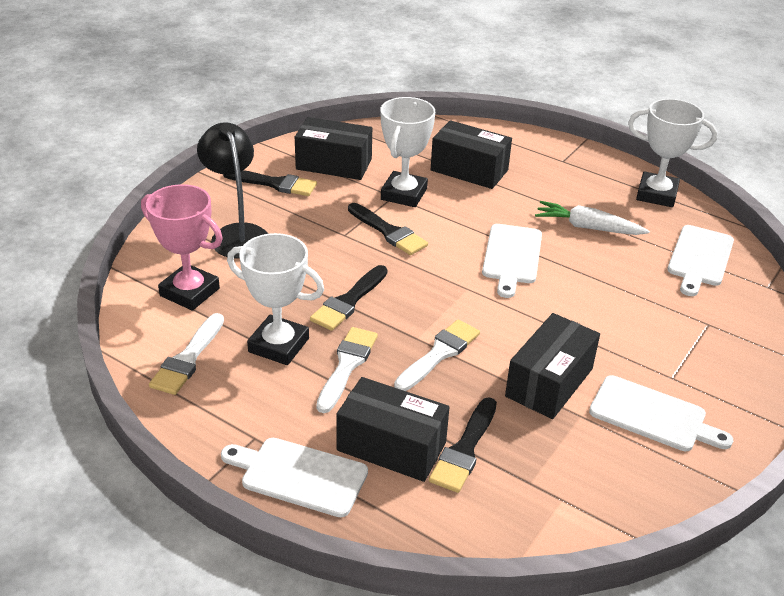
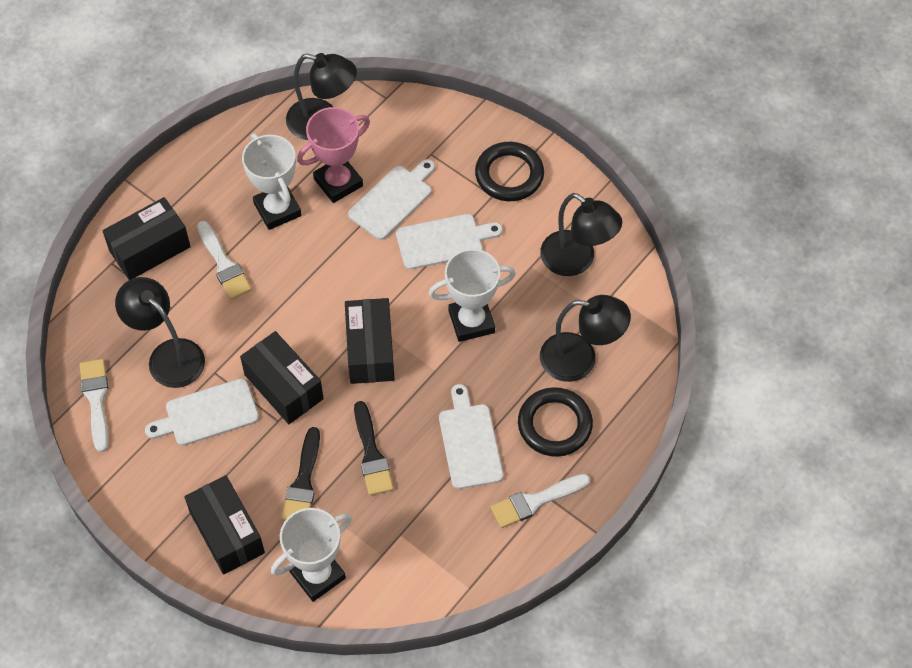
black brush: 4 -> 2
black lamp: 1 -> 4
black ring: 0 -> 2
white carrot: 1 -> 0

